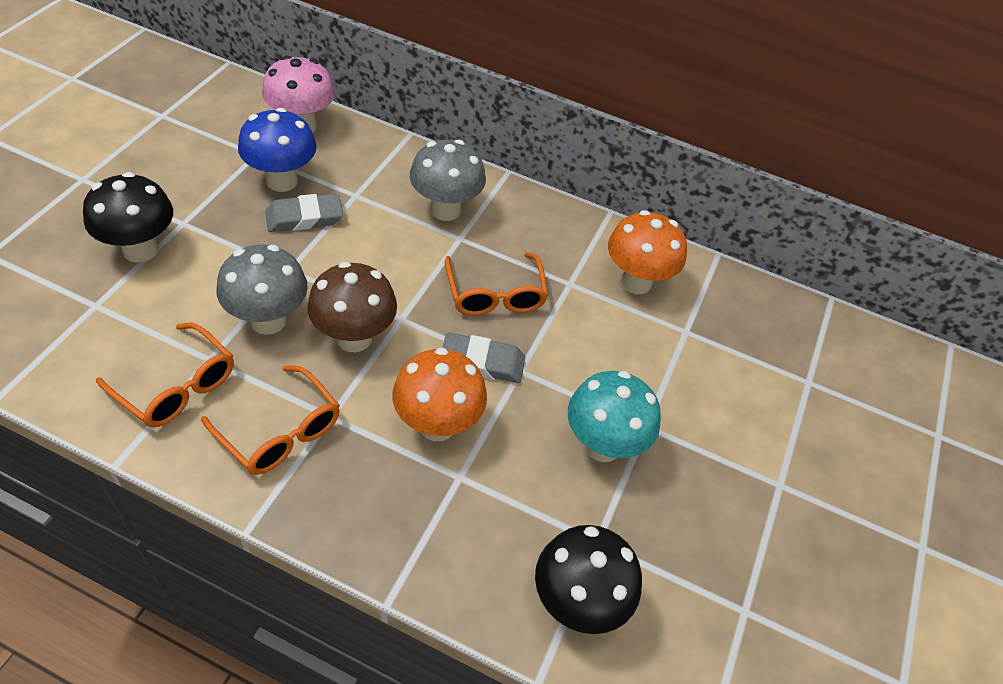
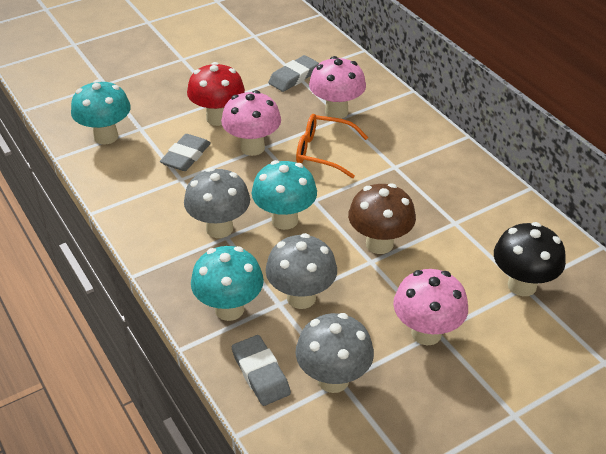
black mushroom: 2 -> 1
blue mushroom: 1 -> 0
grey eraser: 2 -> 3
grey mushroom: 2 -> 3
orange glasses: 3 -> 1
orange mushroom: 2 -> 0
pink mushroom: 1 -> 3
red mushroom: 0 -> 1
turquoise mushroom: 1 -> 3

